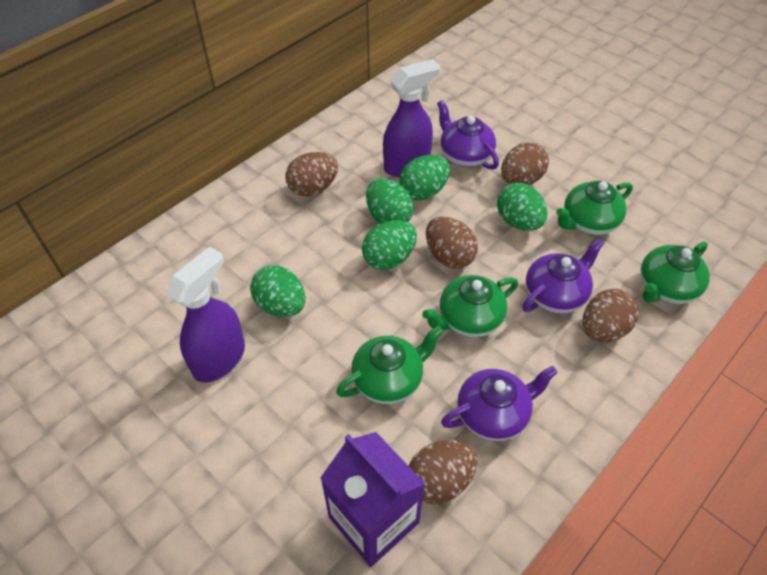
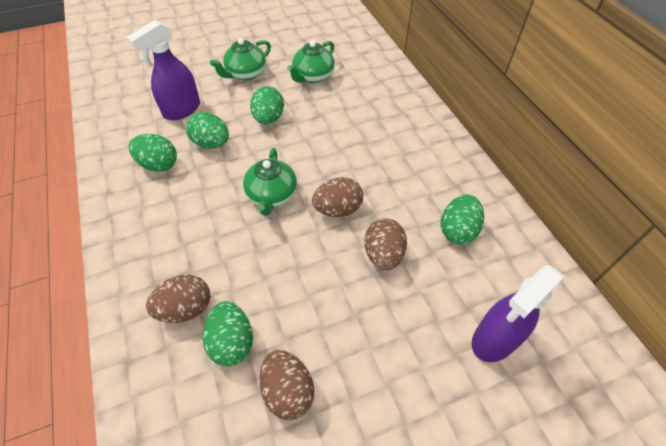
brown egg: 5 -> 4
green teapot: 4 -> 3
purple carton: 1 -> 0
purple teapot: 3 -> 0

